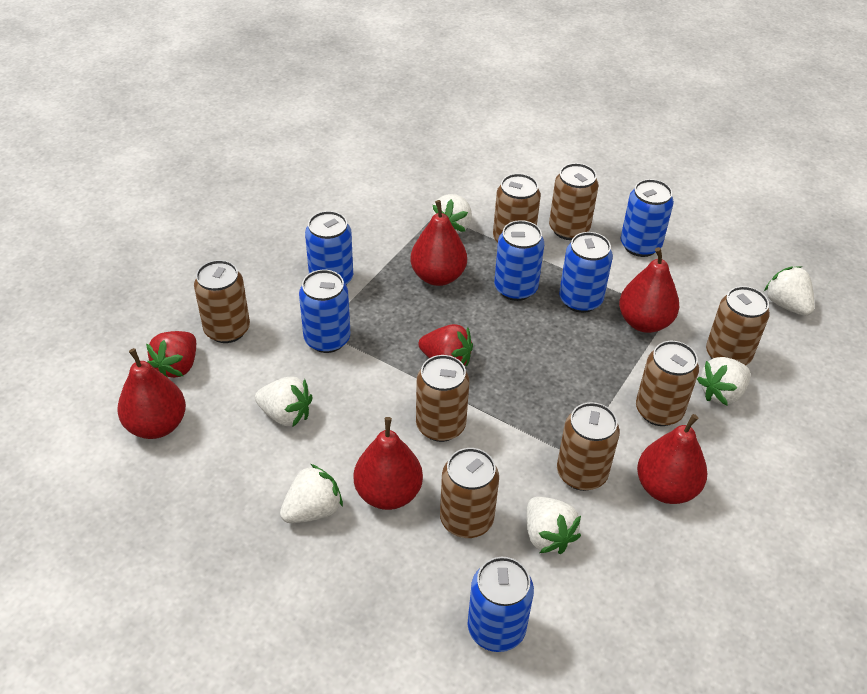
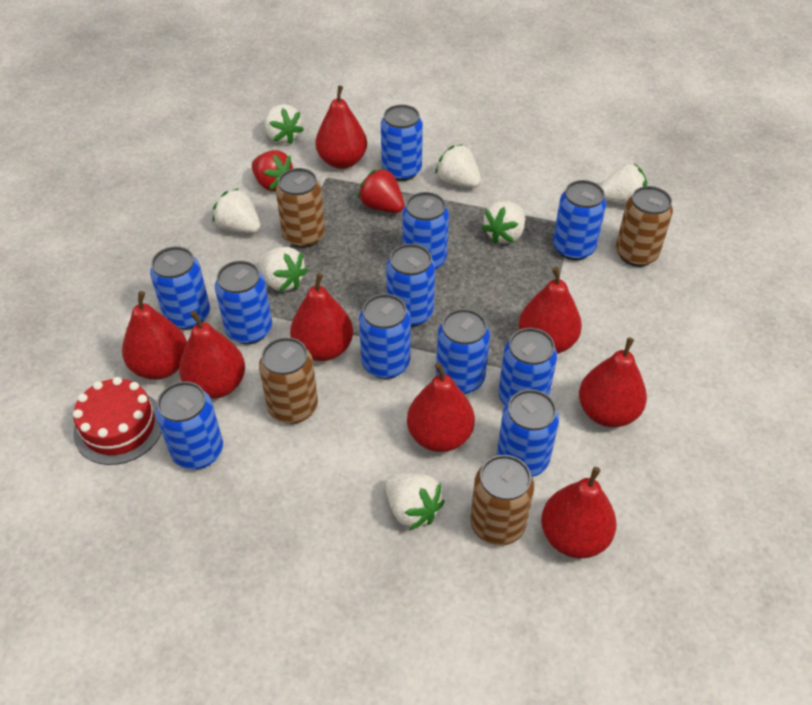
blue can: 6 -> 11
brown can: 8 -> 4
red cake: 0 -> 1
red pear: 5 -> 8
white strawberry: 6 -> 7

